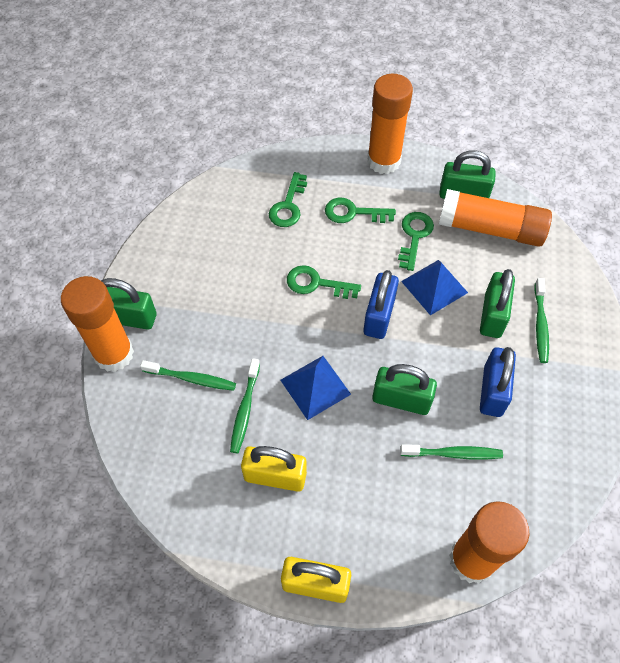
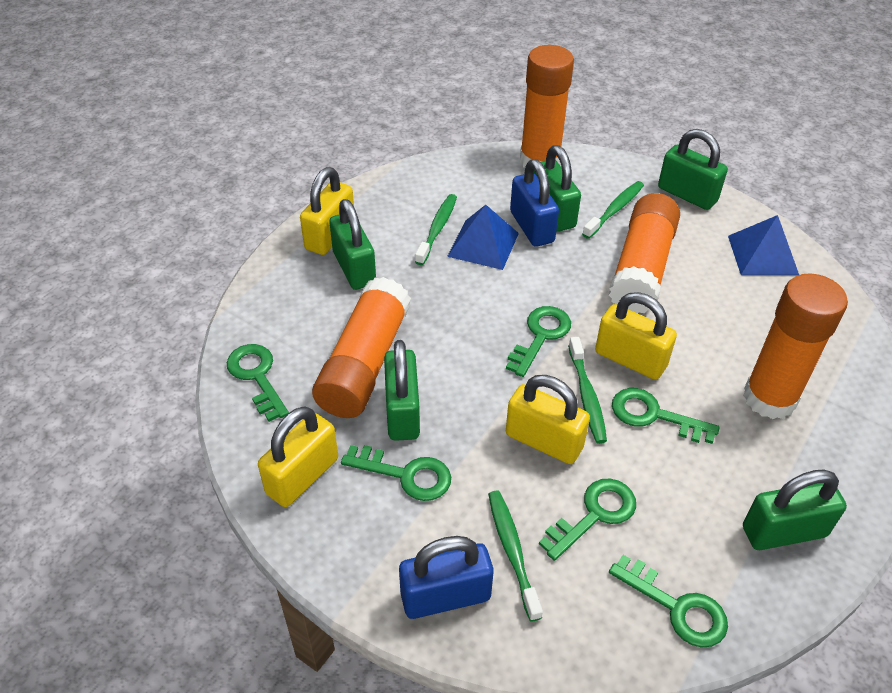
green key: 4 -> 6
green padlock: 4 -> 5
yellow padlock: 2 -> 4

